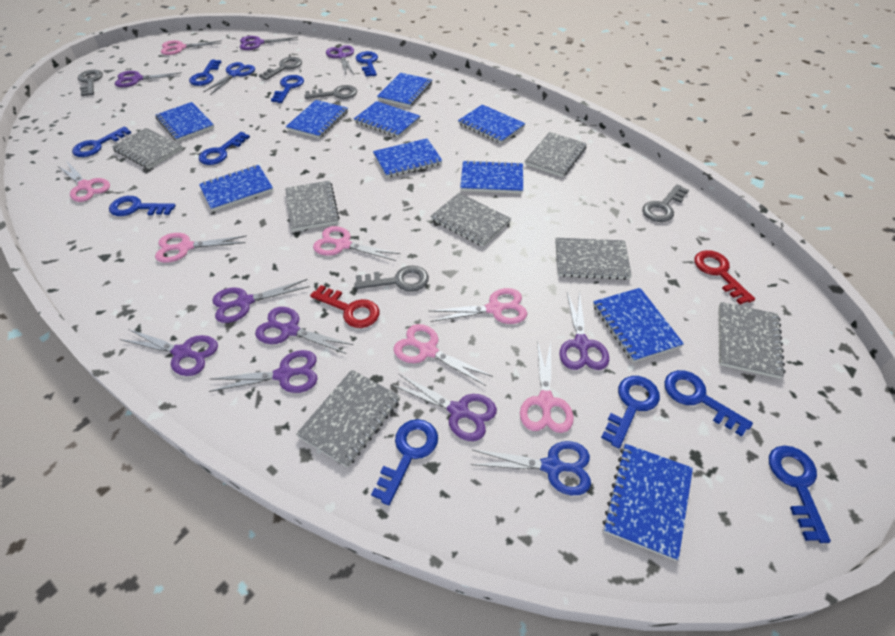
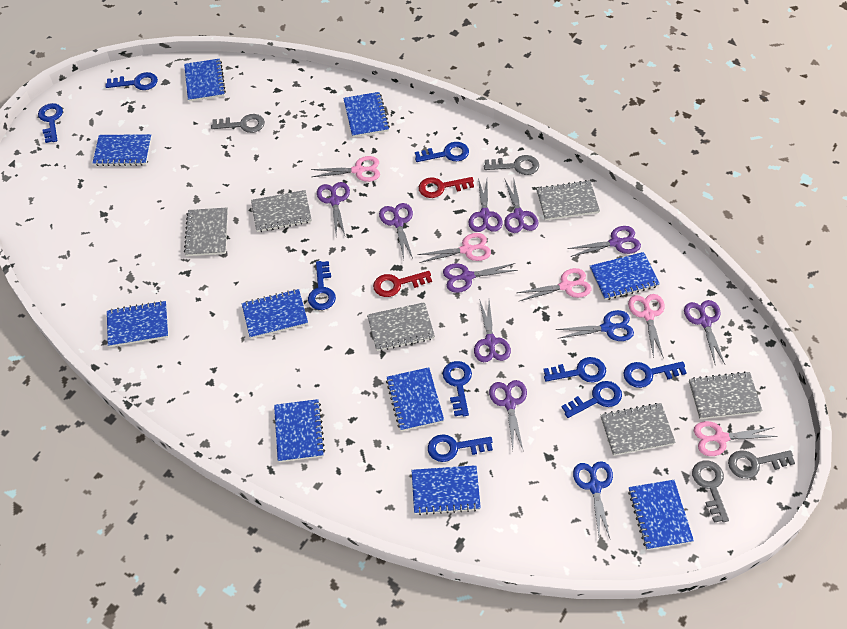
blue key: 10 -> 9
grey key: 5 -> 4
grey notebook: 7 -> 6
pink scissors: 7 -> 5

